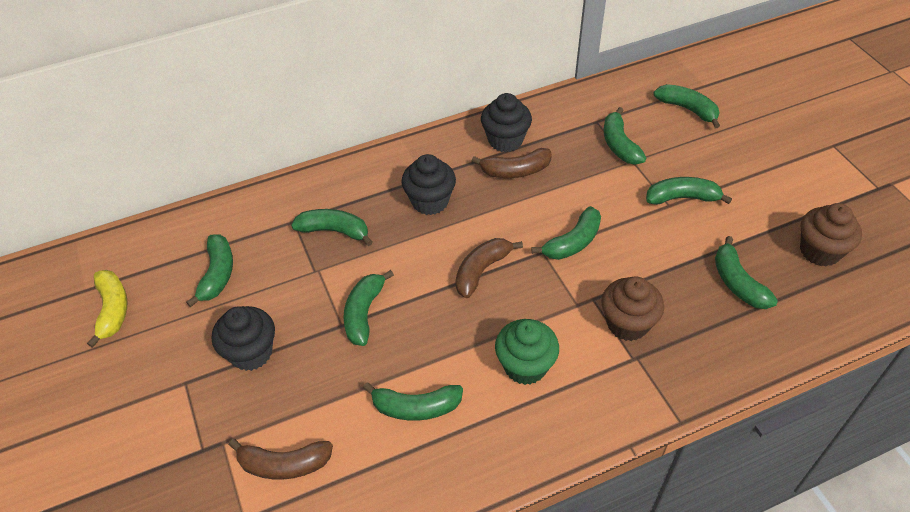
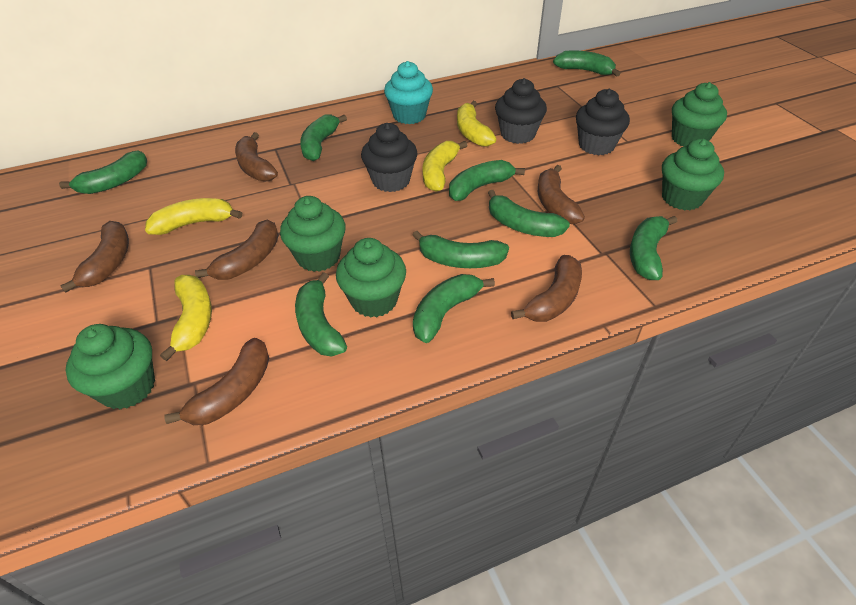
brown banana: 3 -> 6
brown cupcake: 2 -> 0
green cupcake: 1 -> 5
turquoise cupcake: 0 -> 1
yellow banana: 1 -> 4

